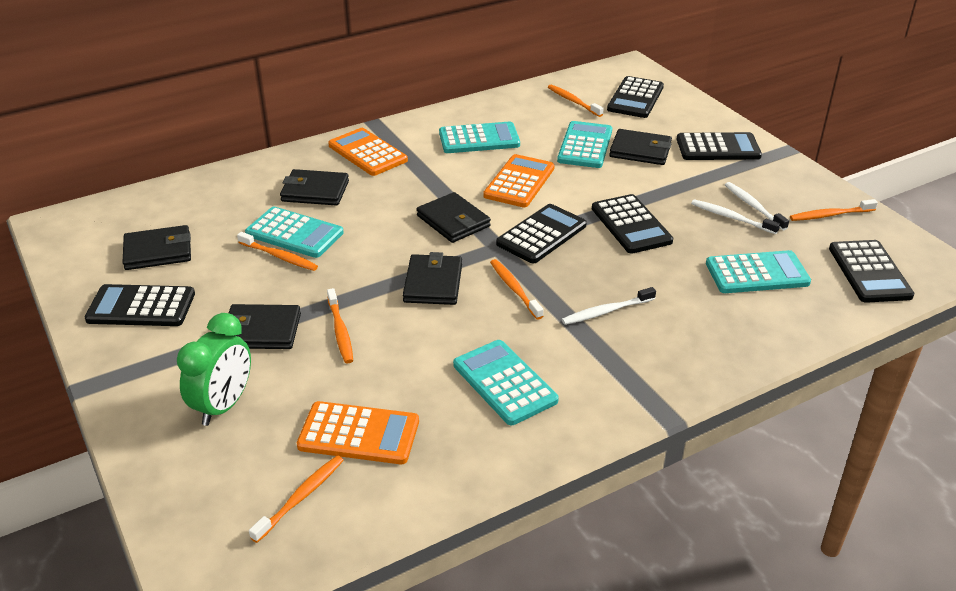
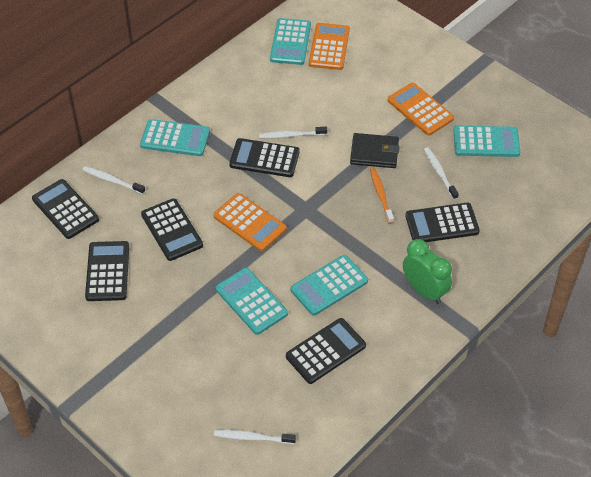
black wallet: 6 -> 1
orange toothbrush: 6 -> 1
white toothbrush: 3 -> 4

